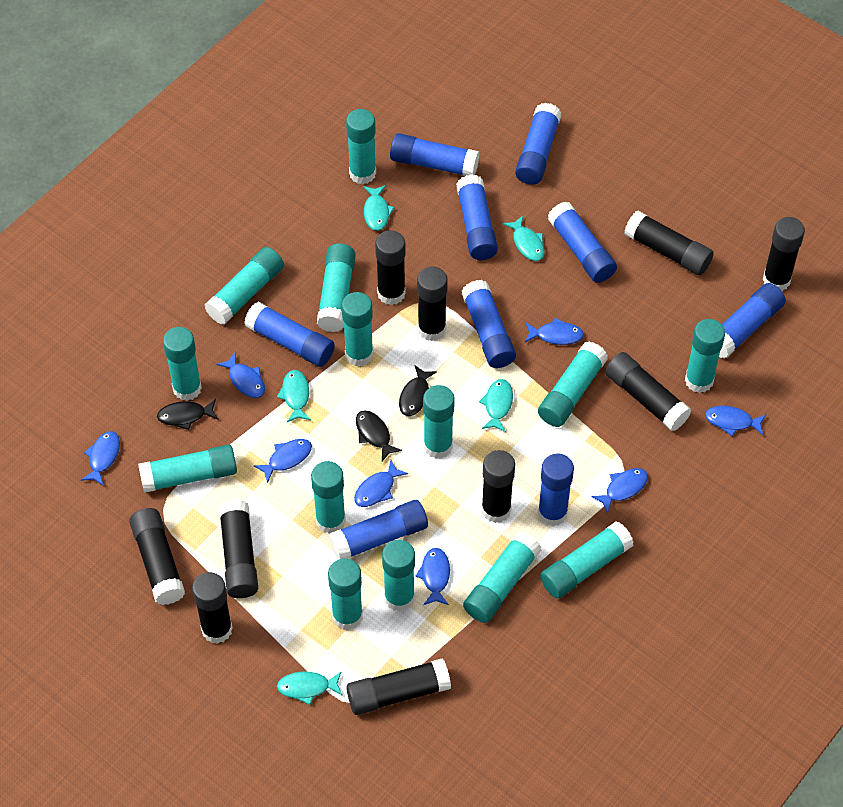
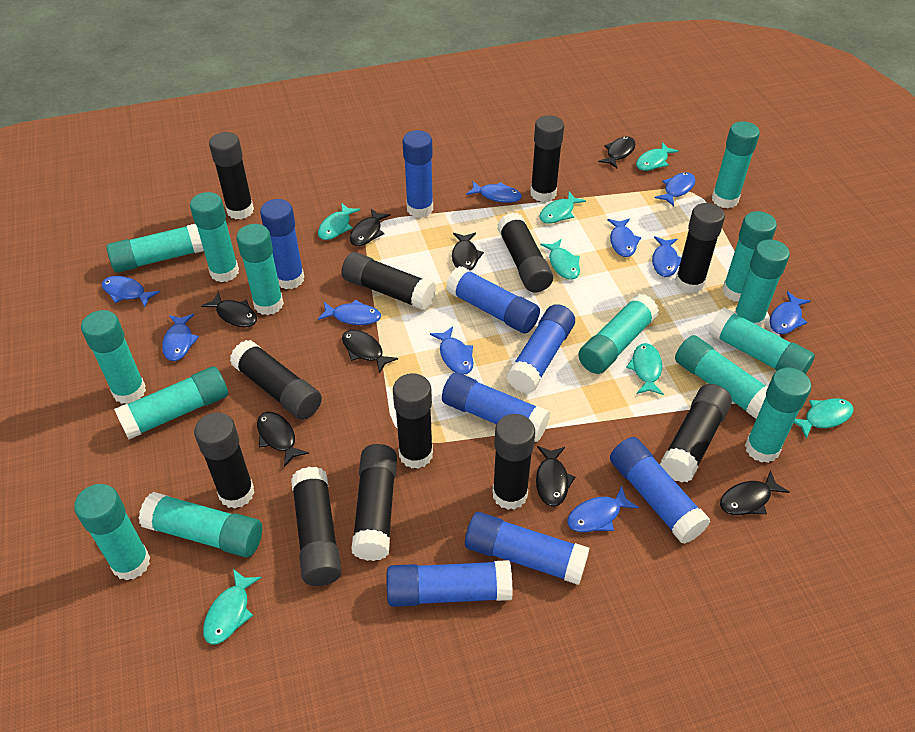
black fish: 3 -> 8
black glue stick: 10 -> 12
blue fish: 8 -> 10
blue glue stick: 9 -> 8
turquoise fish: 5 -> 7

